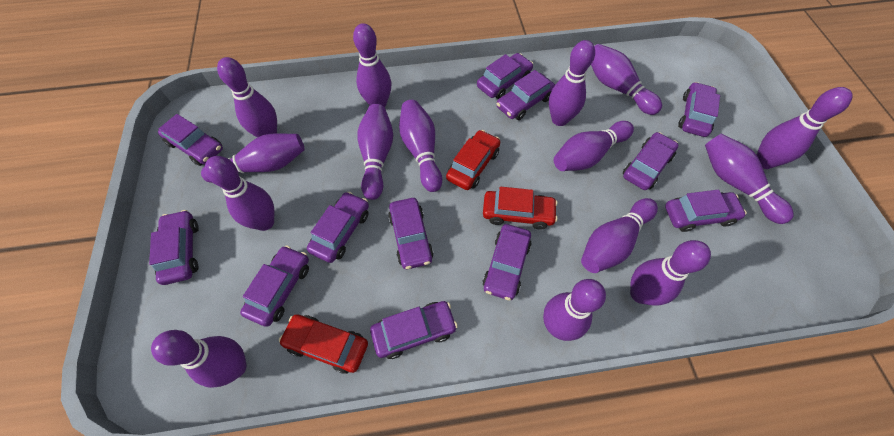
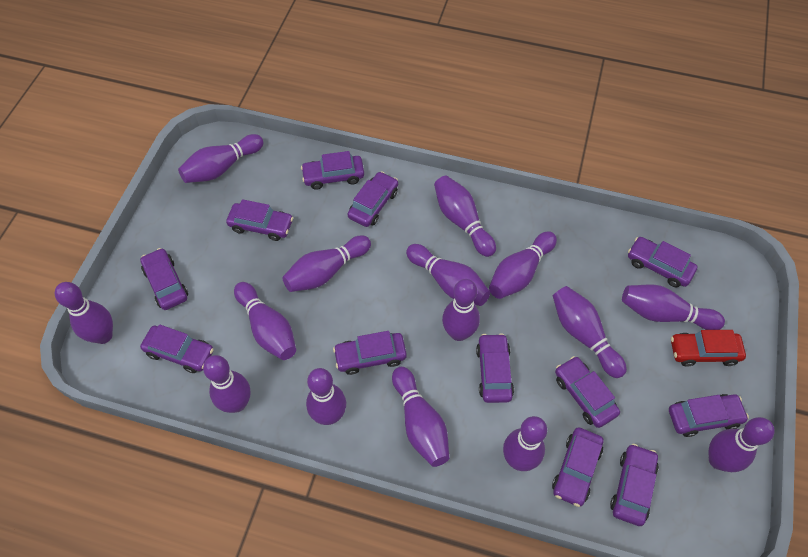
red car: 3 -> 1

